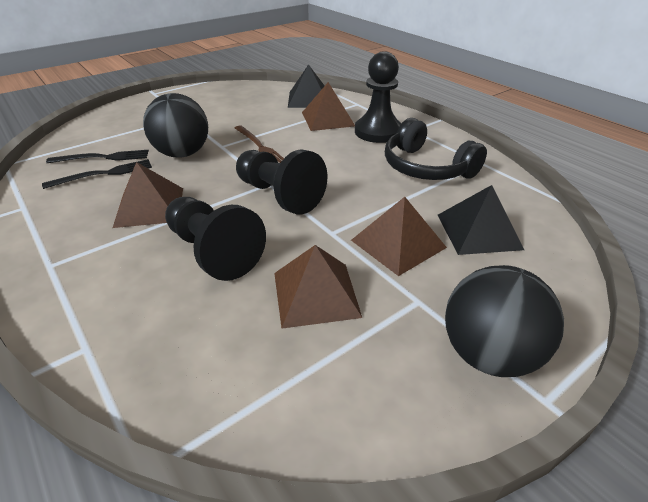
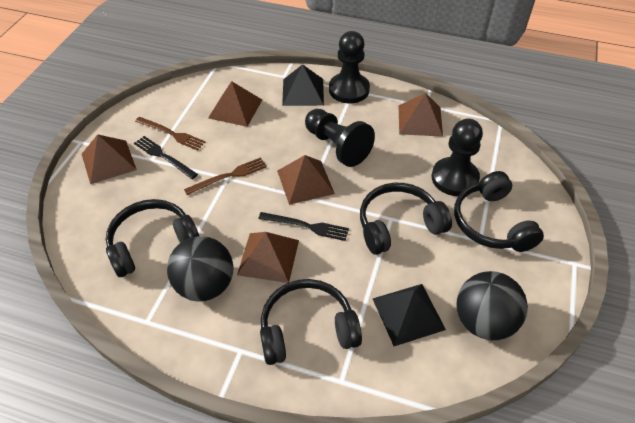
black headphones: 1 -> 4
brown fork: 1 -> 2
brown pyramid: 4 -> 5

